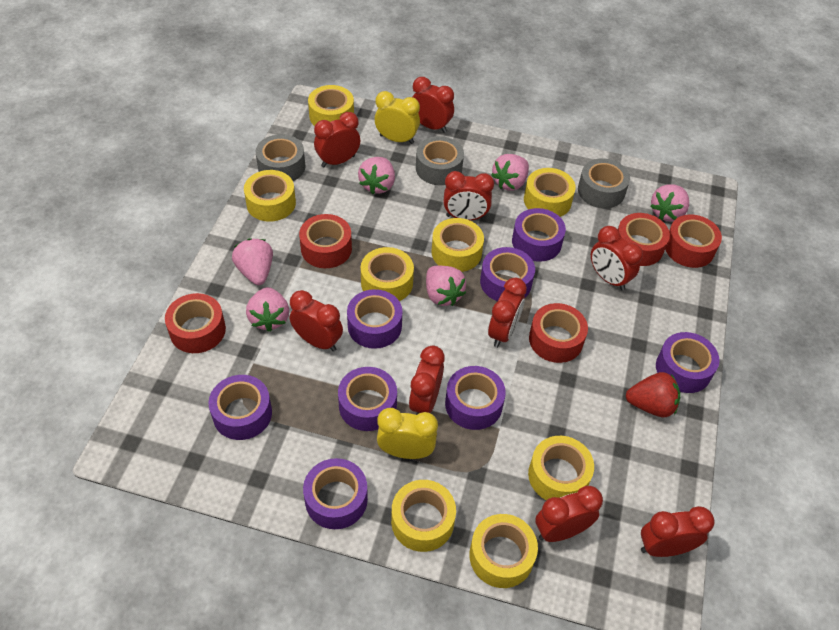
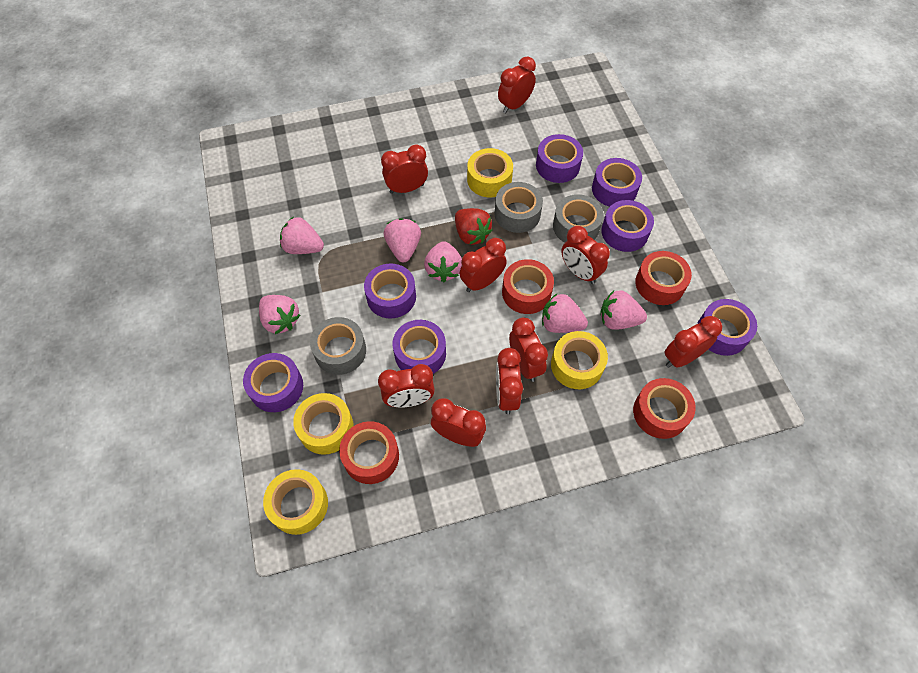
purple tape: 8 -> 7
red tape: 5 -> 4
yellow clock: 2 -> 0
yellow tape: 8 -> 4

